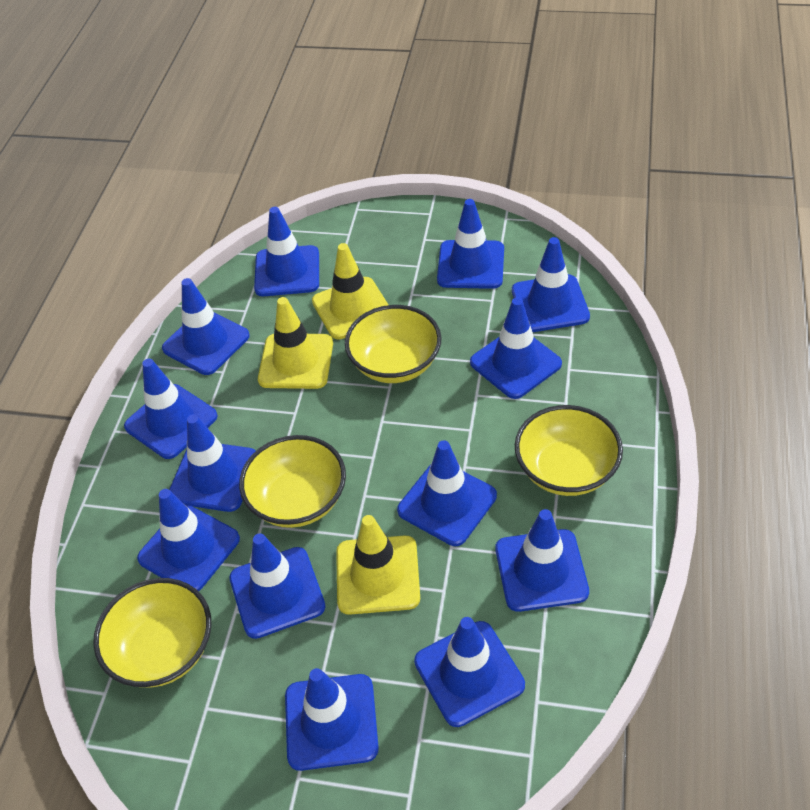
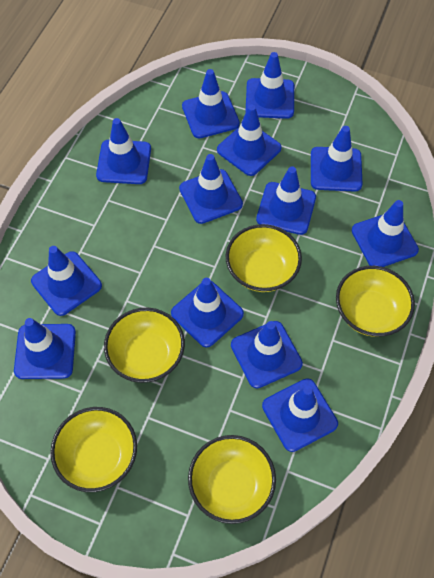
yellow bowl: 4 -> 5
yellow traffic cone: 3 -> 0

